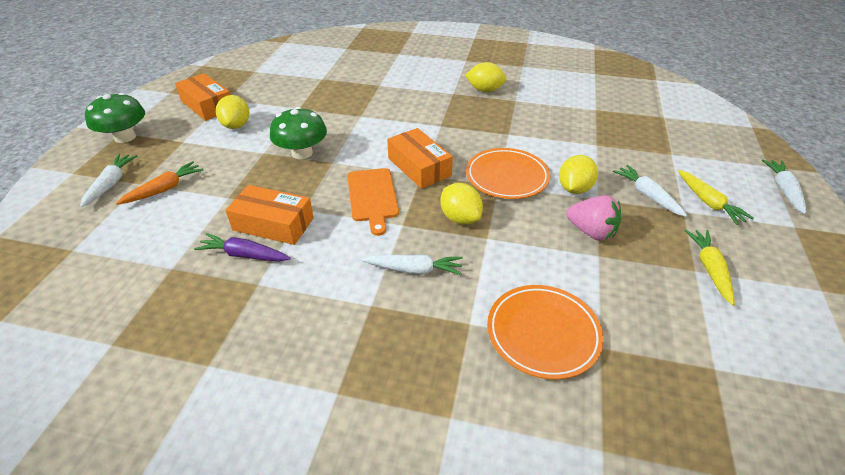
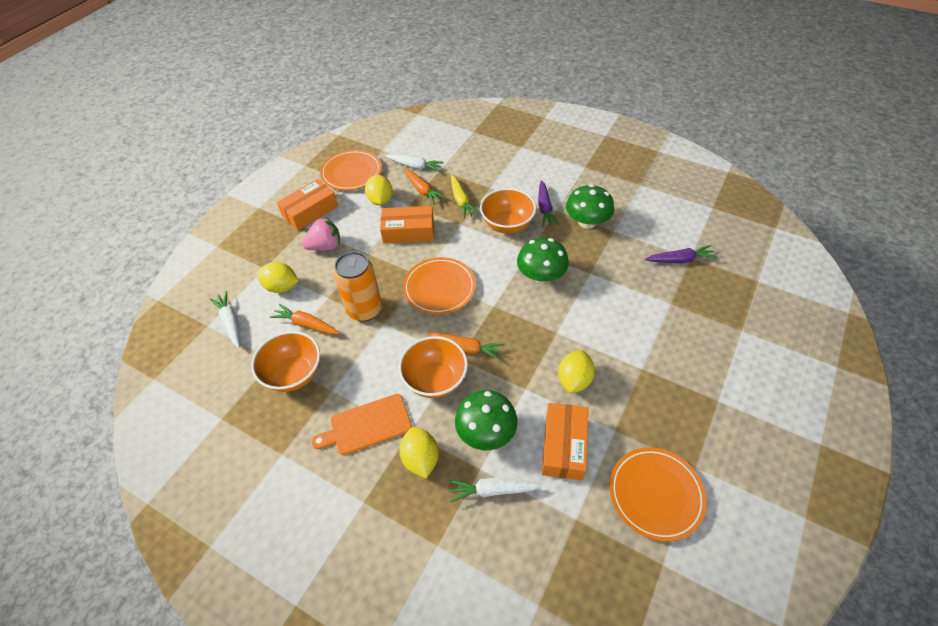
green mushroom: 2 -> 3
orange bowl: 0 -> 3
orange can: 0 -> 1
orange carrot: 1 -> 3
orange plate: 2 -> 3
purple carrot: 1 -> 2
white carrot: 4 -> 3
yellow carrot: 2 -> 1

